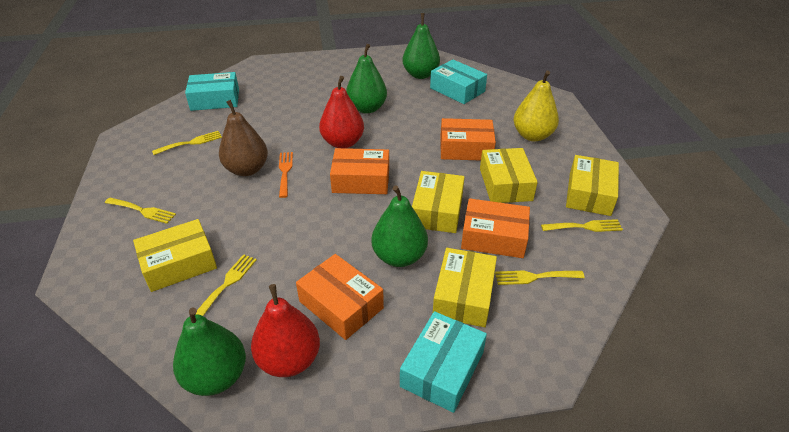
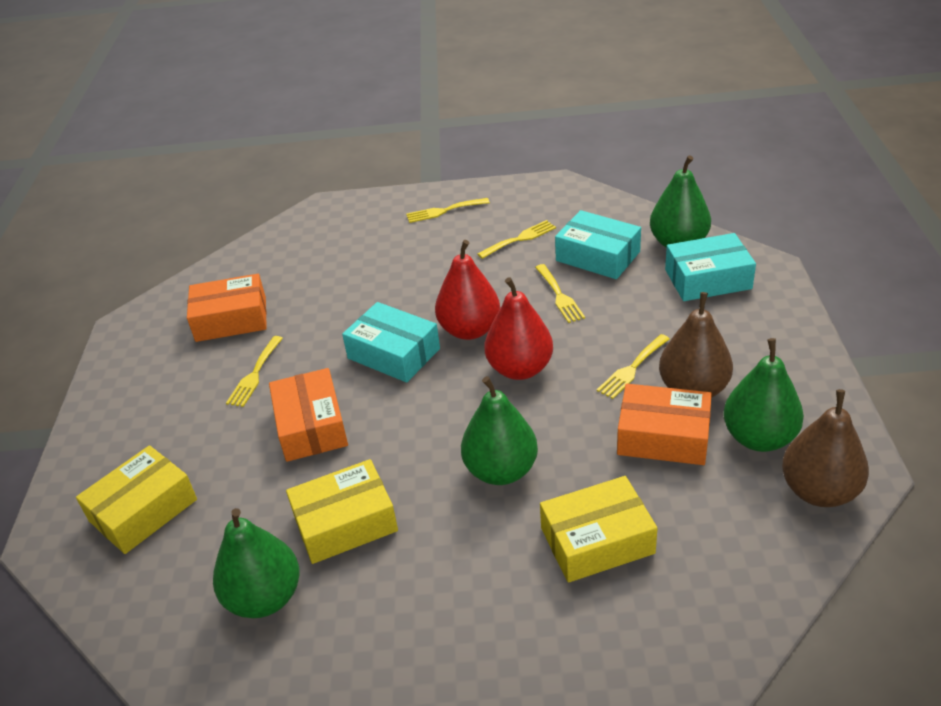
brown pear: 1 -> 2
orange box: 4 -> 3
orange fork: 1 -> 0
yellow box: 5 -> 3
yellow pear: 1 -> 0

